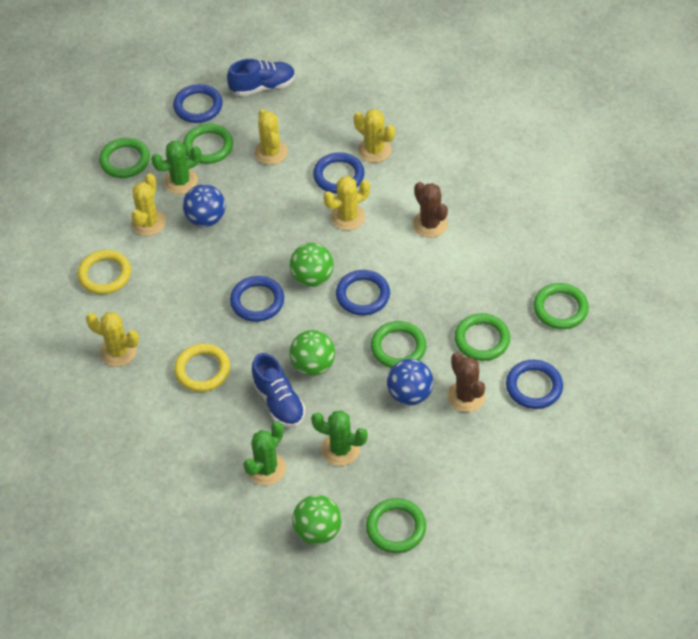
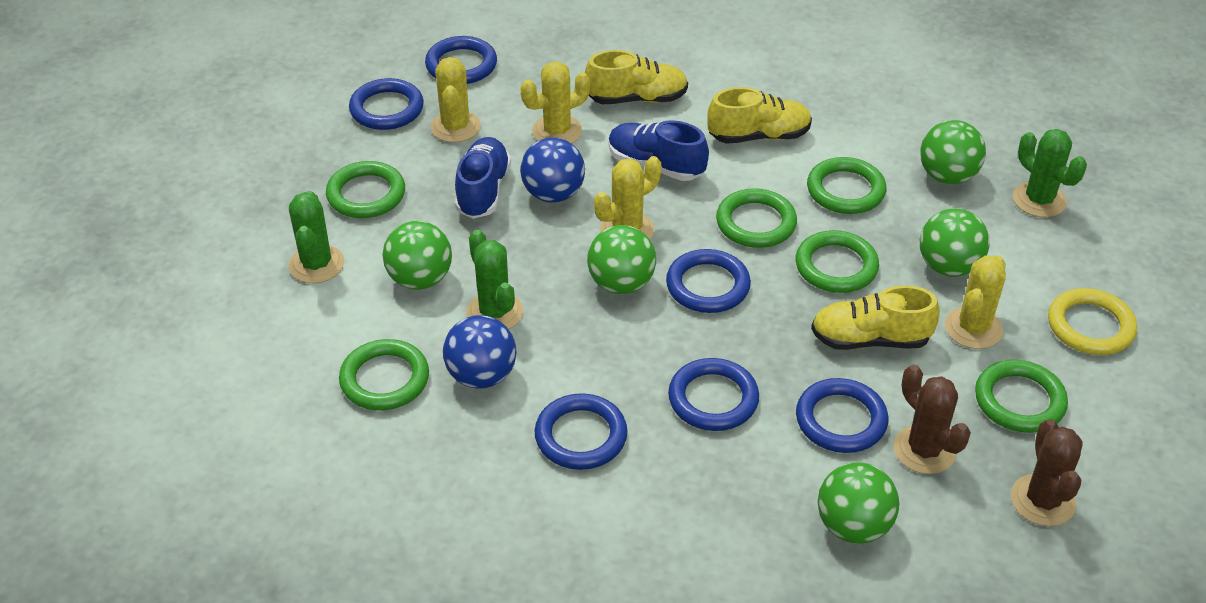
blue ring: 5 -> 6
green ball: 3 -> 5
yellow cactus: 5 -> 4
yellow ring: 2 -> 1
yellow shoe: 0 -> 3

